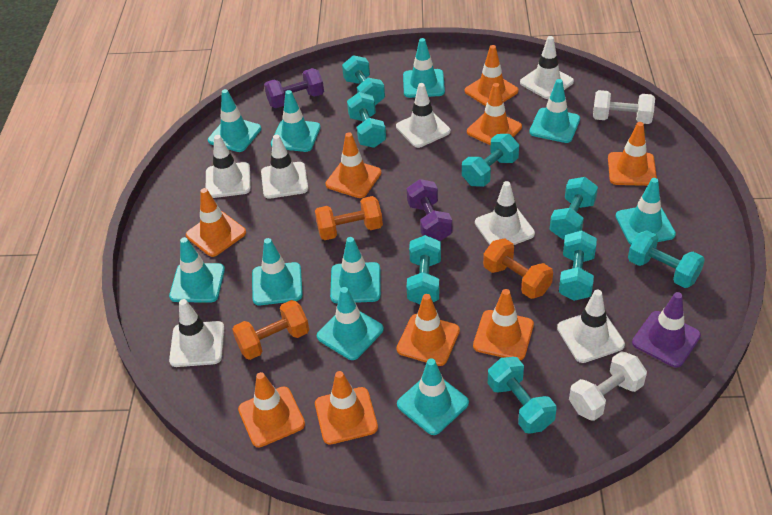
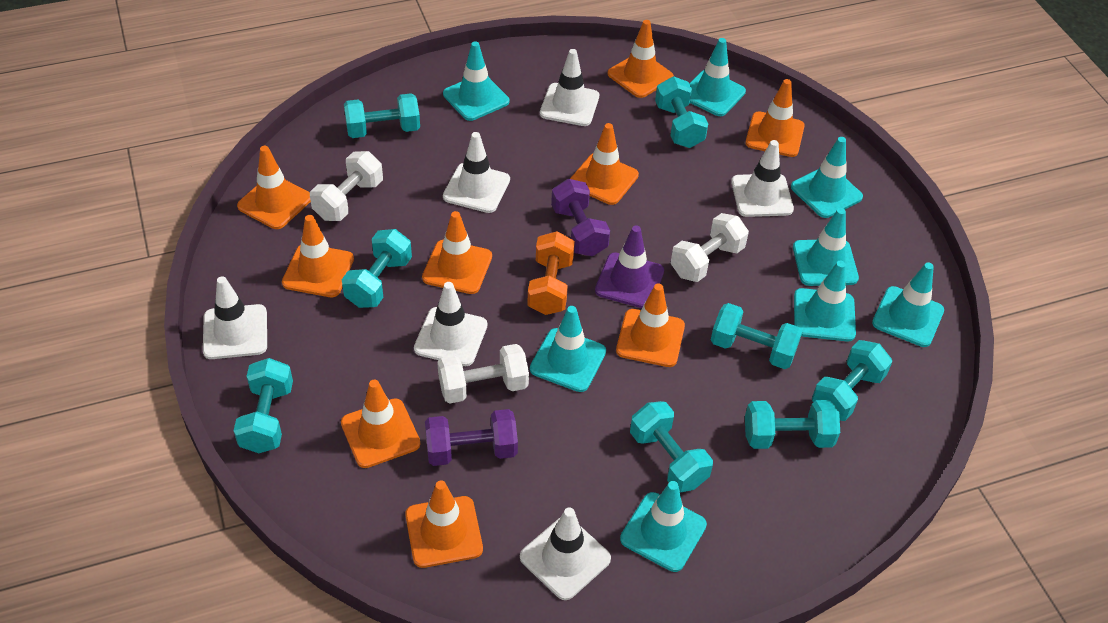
orange dumbbell: 3 -> 1
turquoise traffic cone: 10 -> 8
white dumbbell: 2 -> 3
white traffic cone: 7 -> 6

